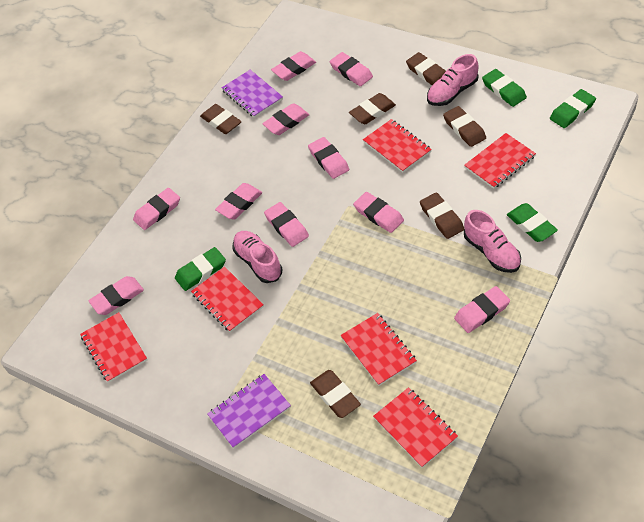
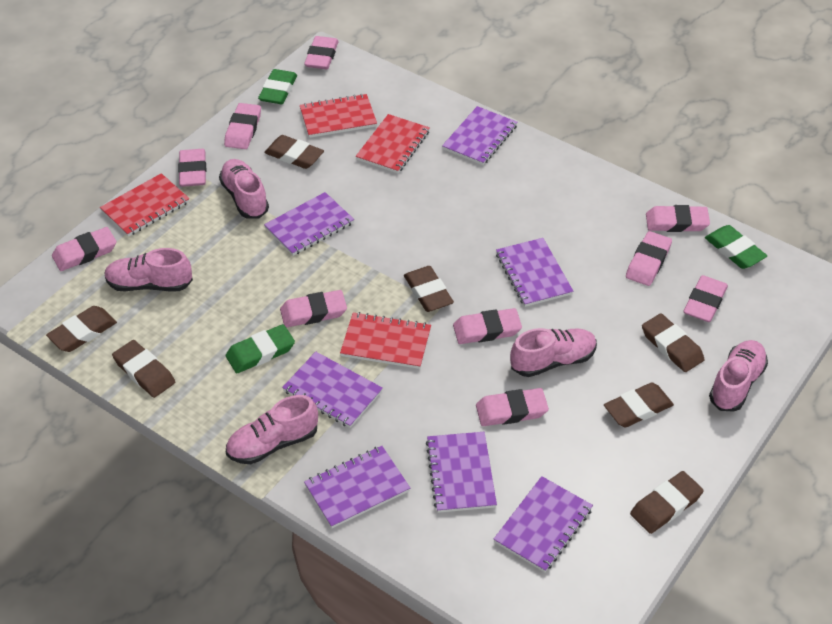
brown eraser: 6 -> 7
green eraser: 4 -> 3
pink shoe: 3 -> 5
purple notebook: 2 -> 7
red notebook: 6 -> 4

